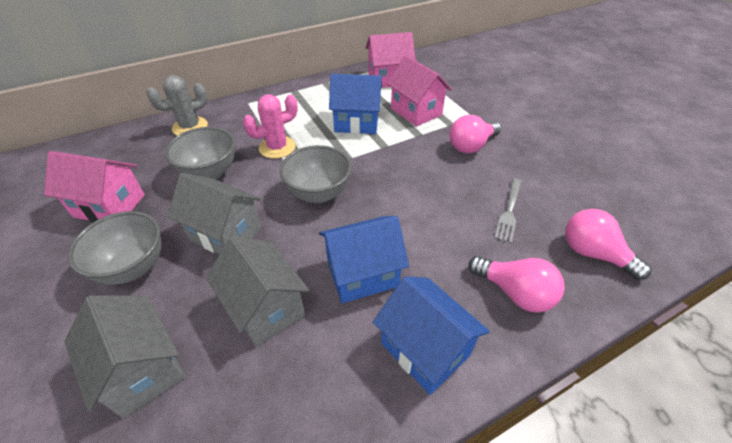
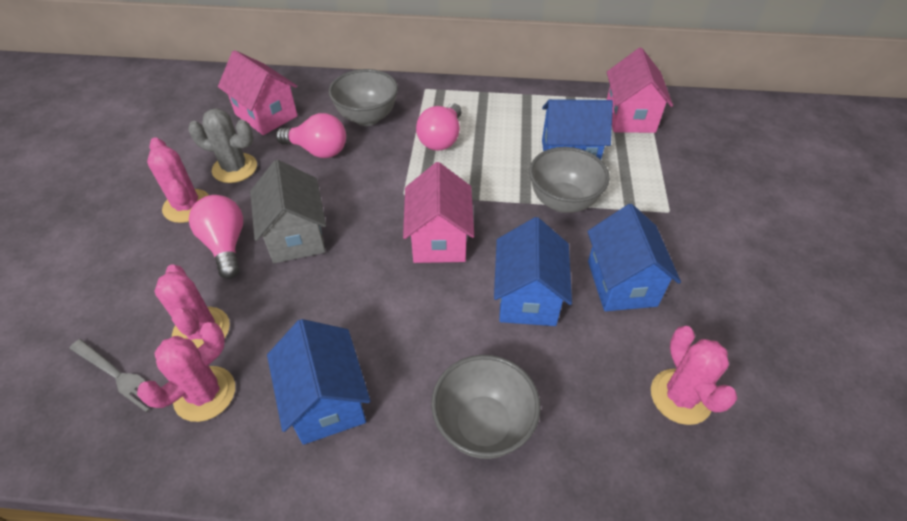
blue house: 3 -> 4
grey house: 3 -> 1
pink cactus: 1 -> 4

